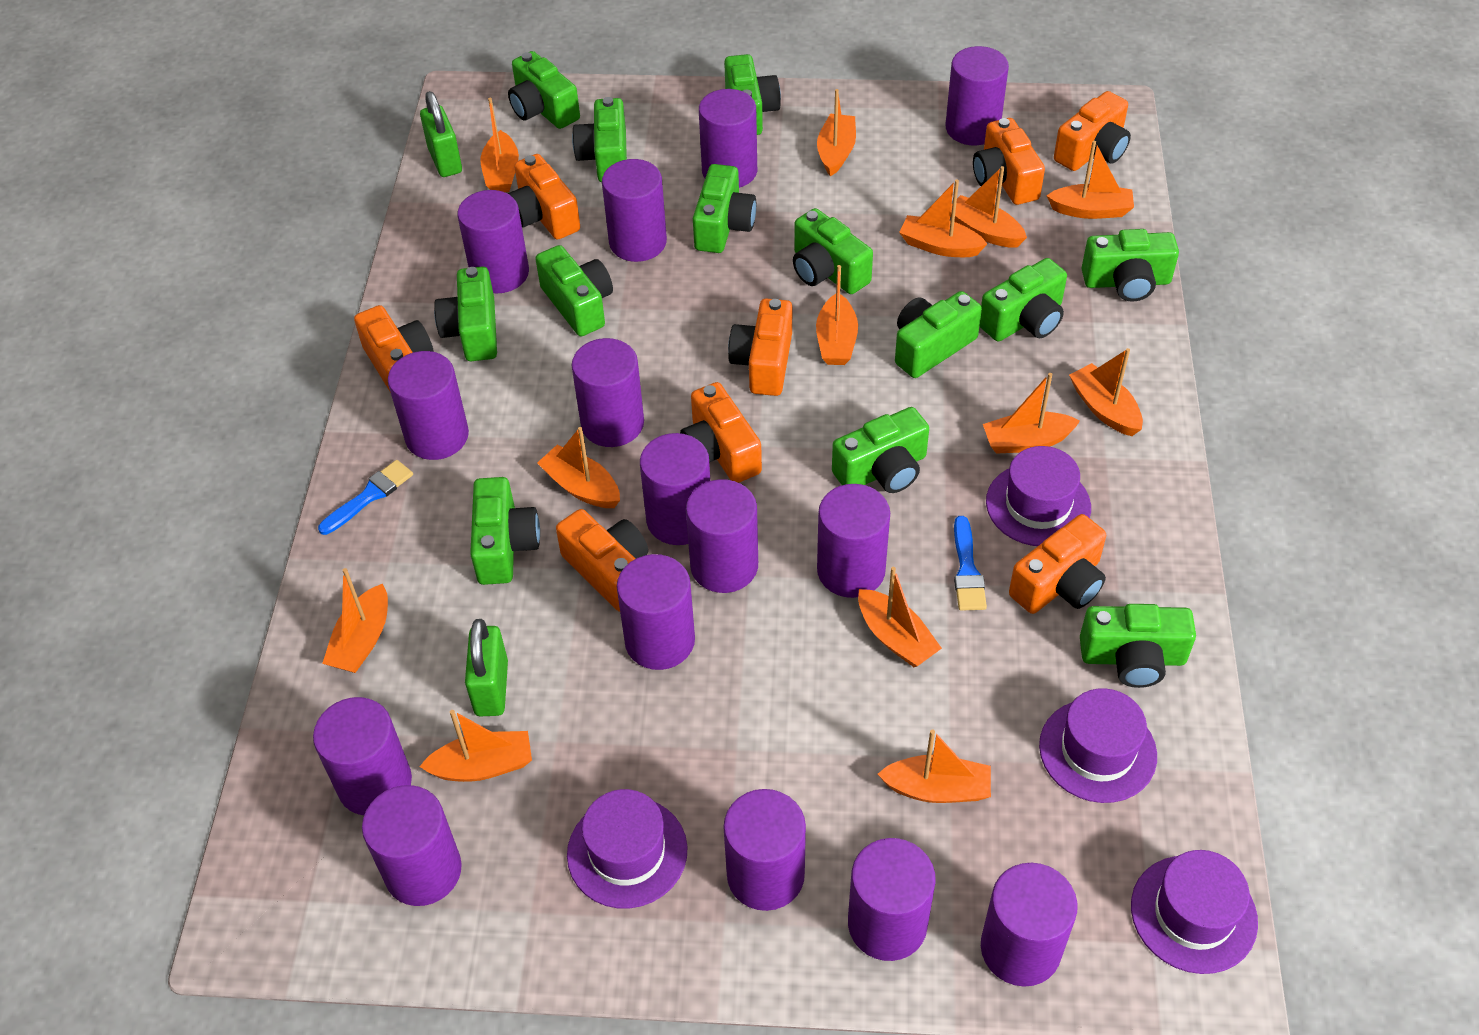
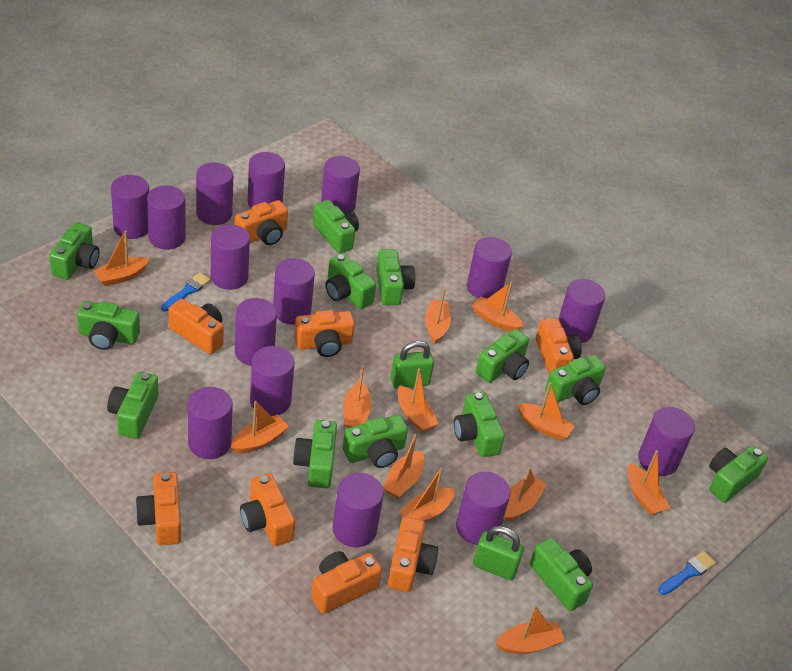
orange boat: 13 -> 12
purple hat: 4 -> 0

